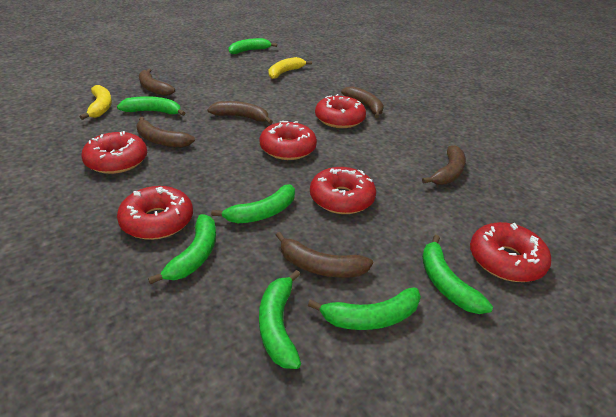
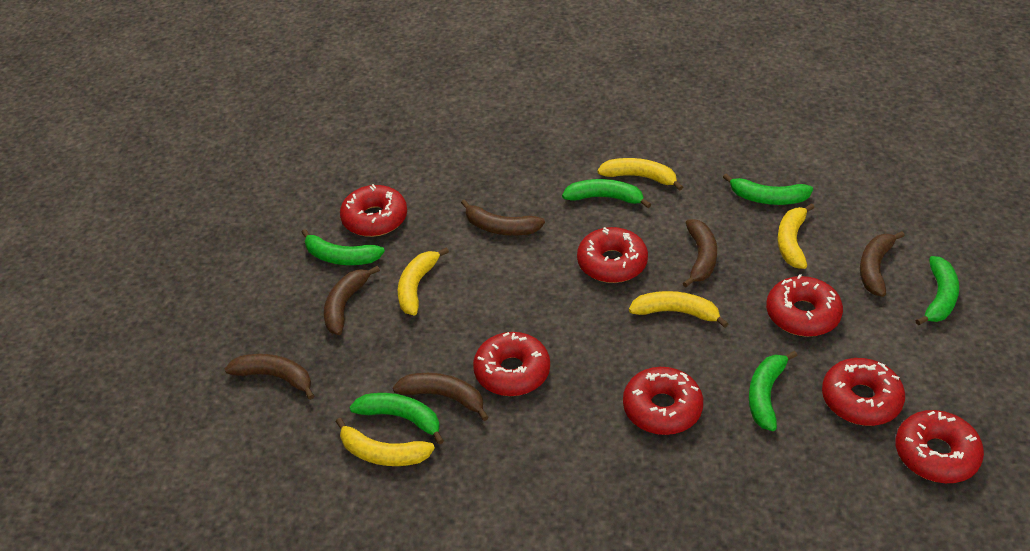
green banana: 7 -> 6
red donut: 6 -> 7
yellow banana: 2 -> 5

